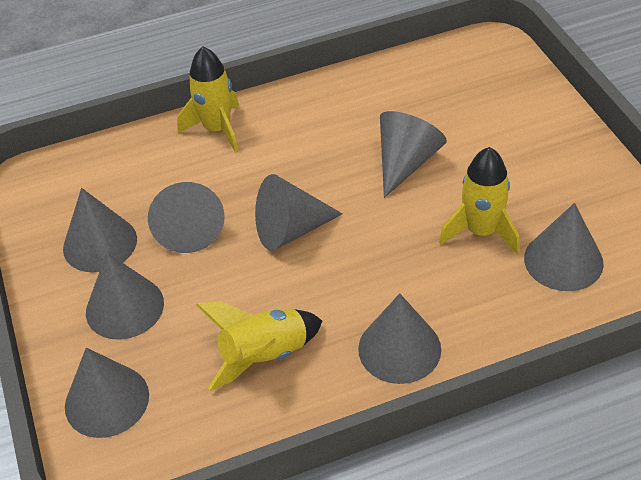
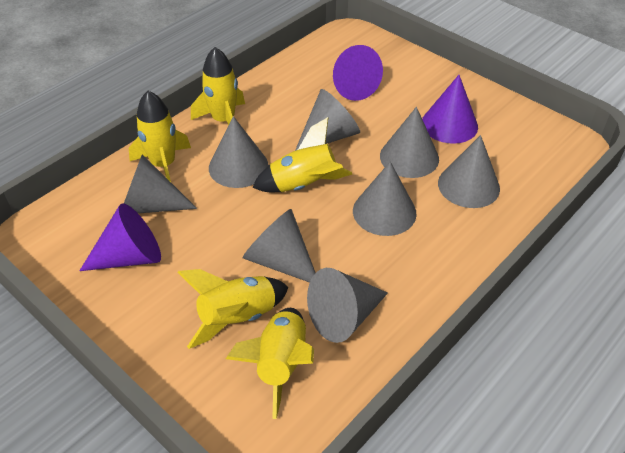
purple cone: 0 -> 3
yellow rocket: 3 -> 5

